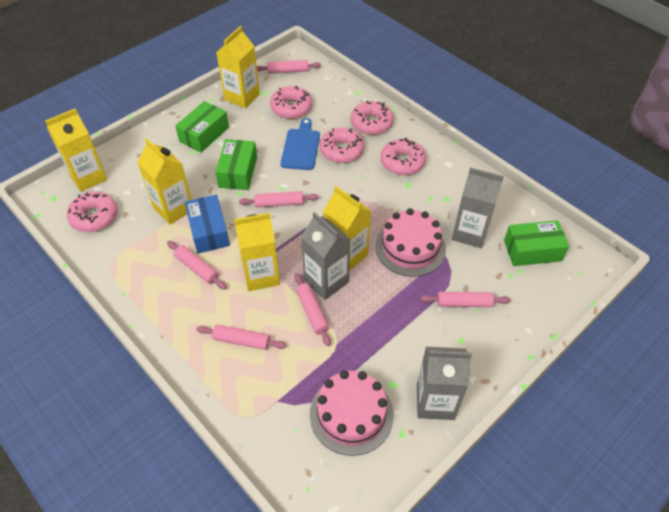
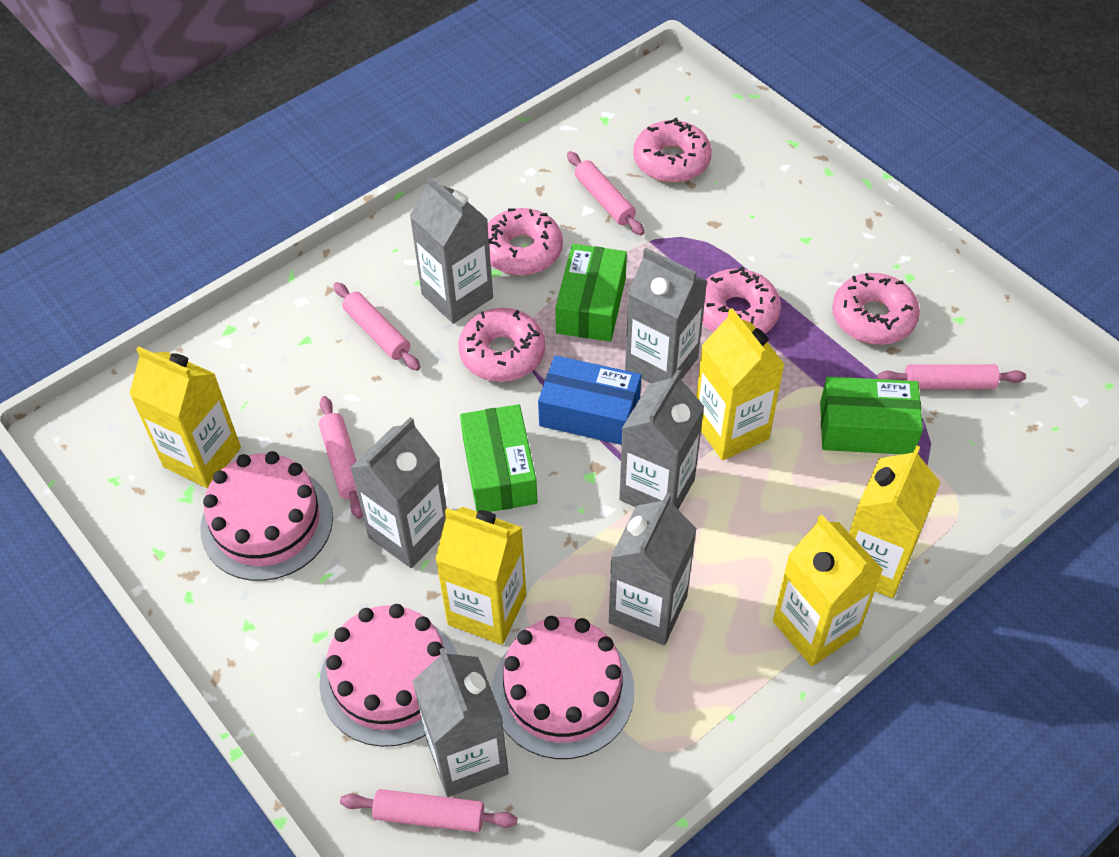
blue cutting board: 1 -> 0
grey carton: 3 -> 6
pink cake: 2 -> 3
pink rolling pin: 6 -> 5

